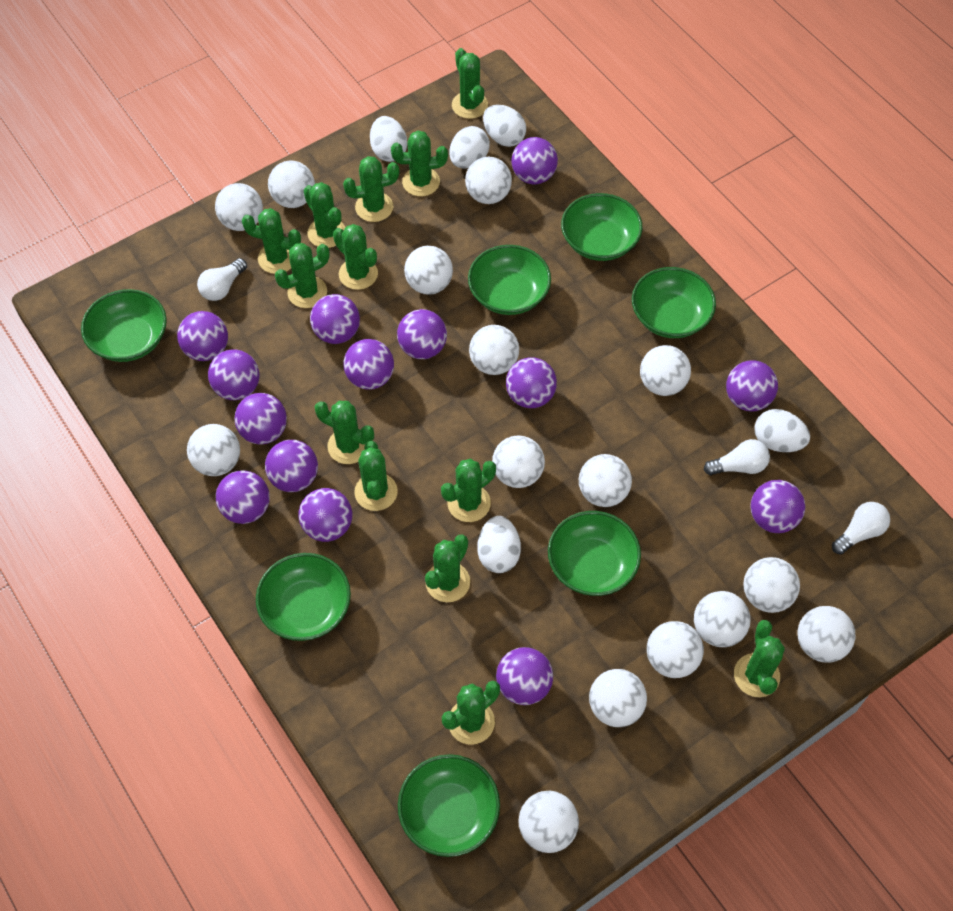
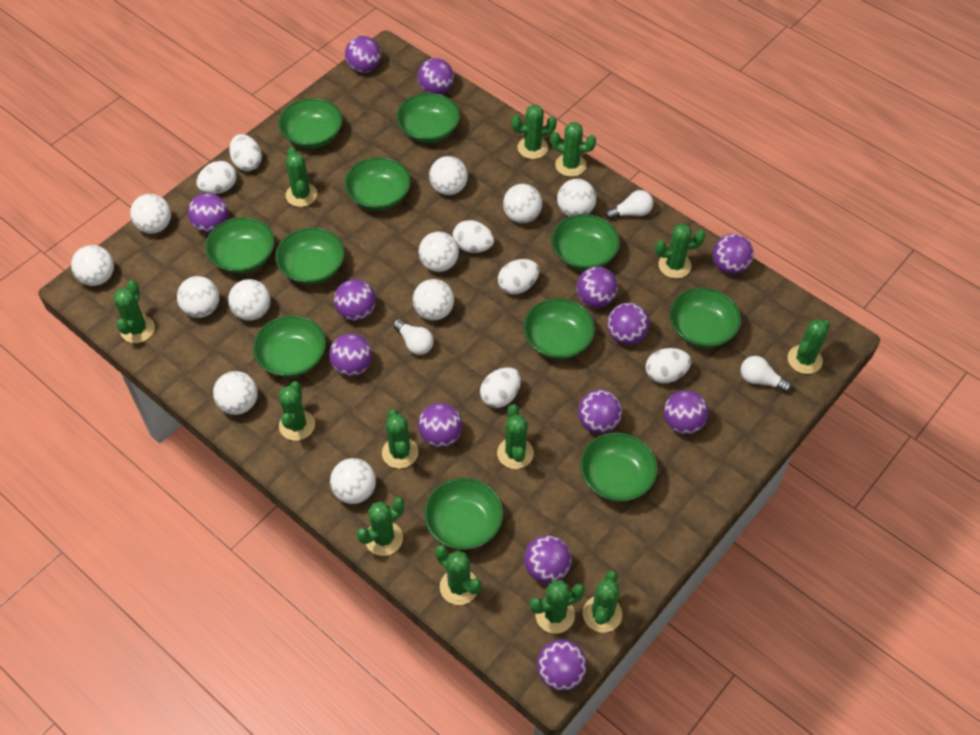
green bowl: 7 -> 11
purple ball: 14 -> 13
white ball: 15 -> 11
white egg: 5 -> 6

